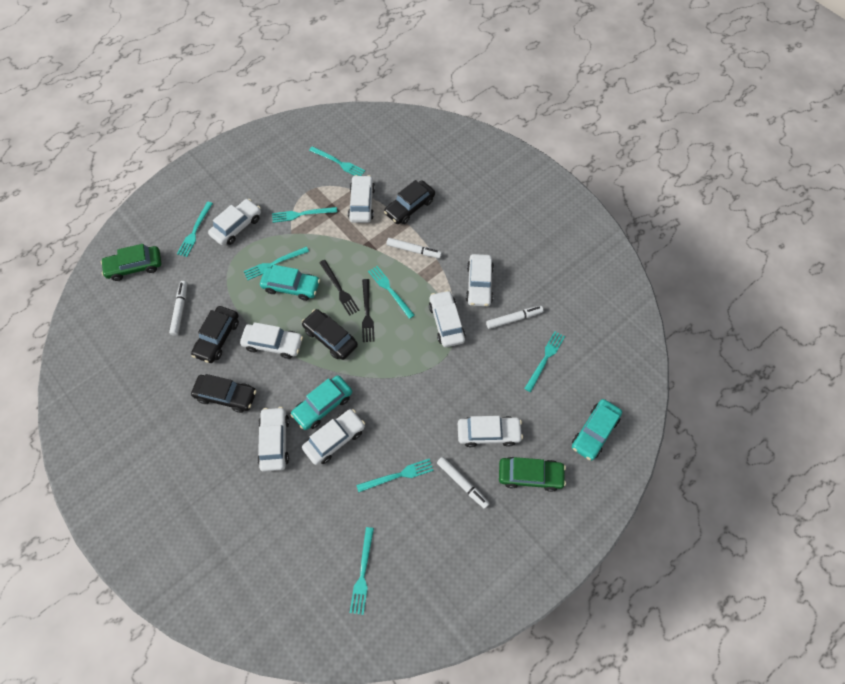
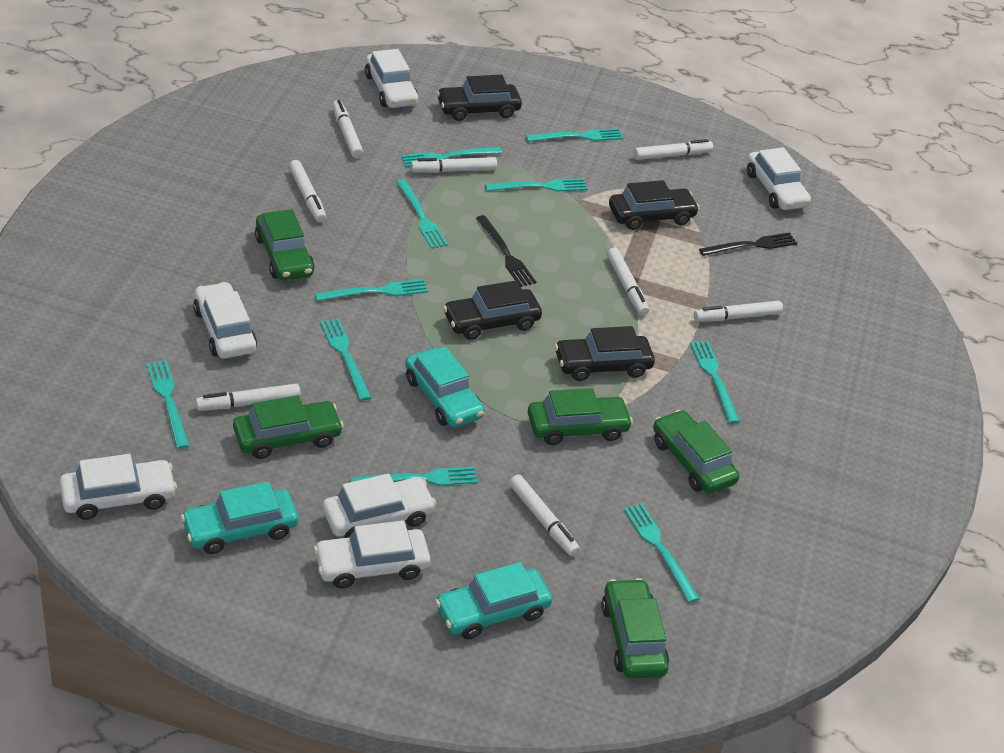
green car: 2 -> 5
turquoise fork: 8 -> 10
white car: 8 -> 6
white marker: 4 -> 8

